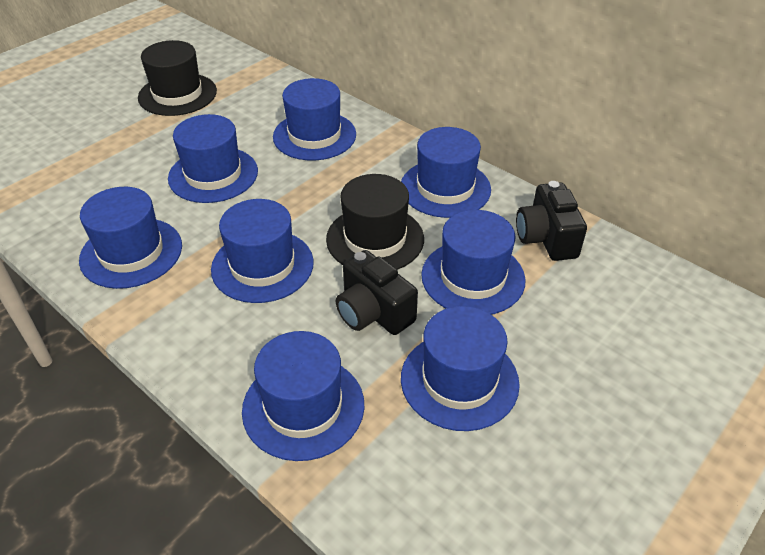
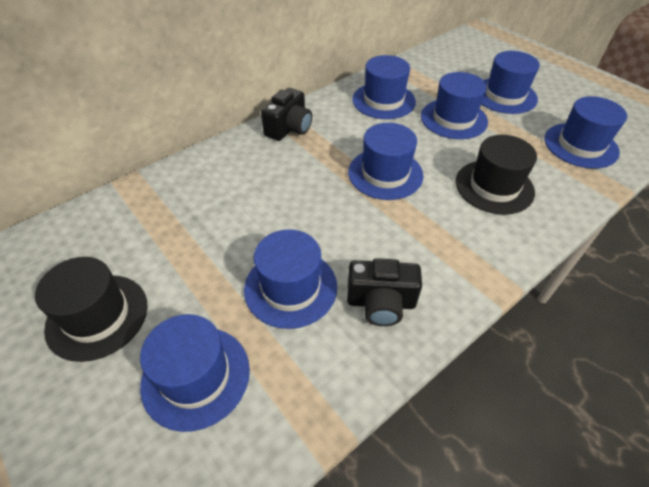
blue hat: 8 -> 7

